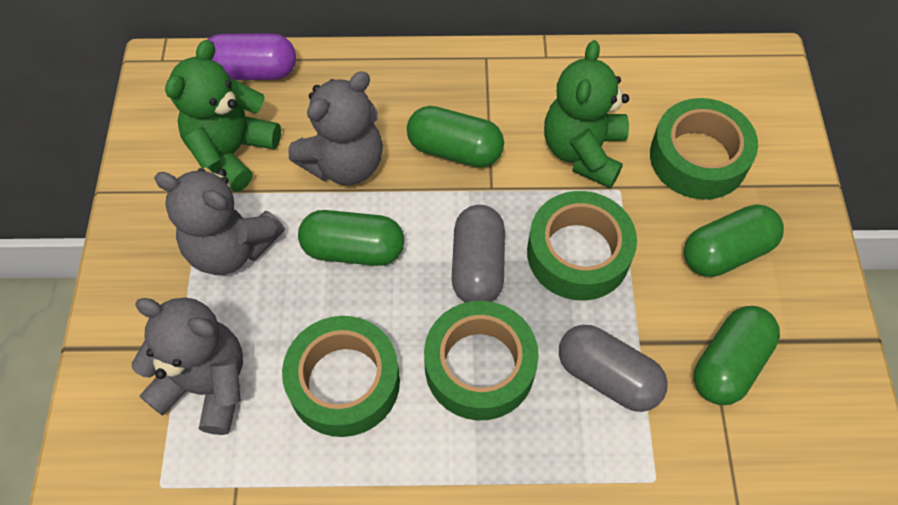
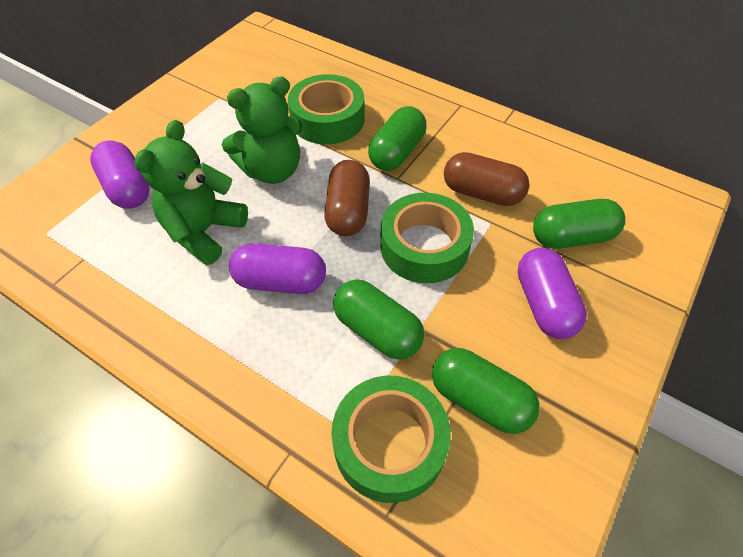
brown capsule: 0 -> 2
green tape: 4 -> 3
grey capsule: 2 -> 0
grey teddy bear: 3 -> 0
purple capsule: 1 -> 3

